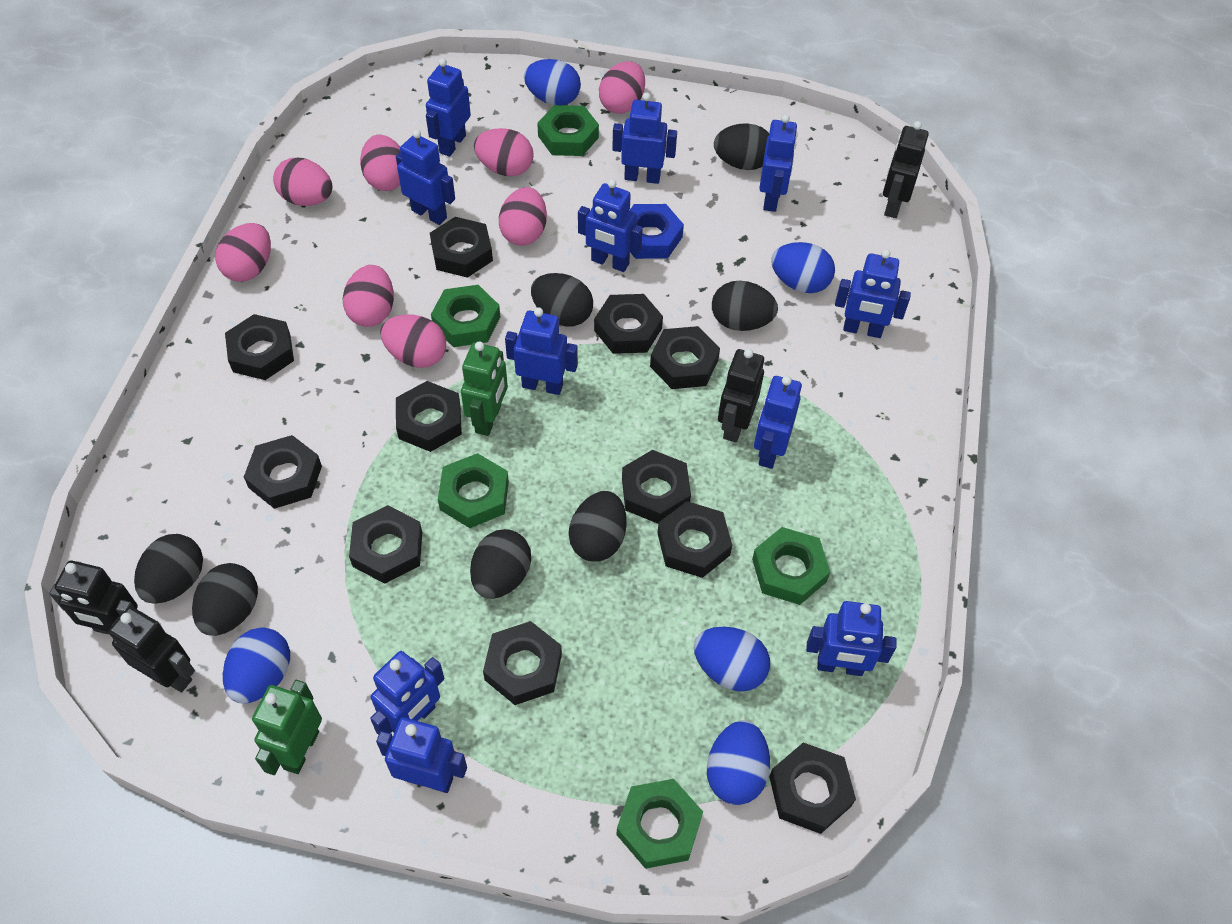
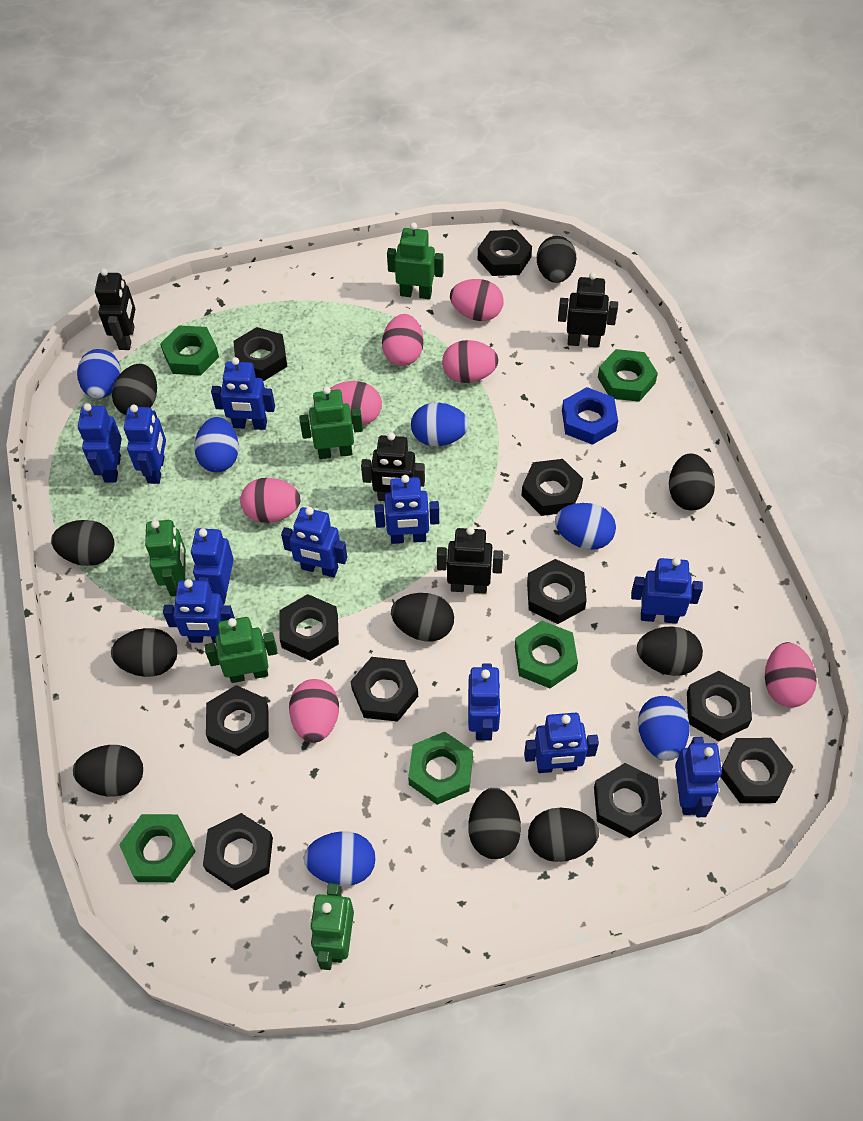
black egg: 7 -> 10
blue egg: 5 -> 6
green robot: 2 -> 5
pink egg: 8 -> 7

